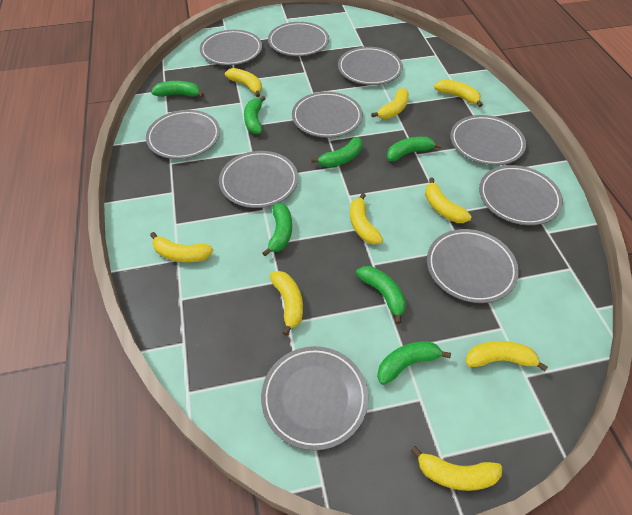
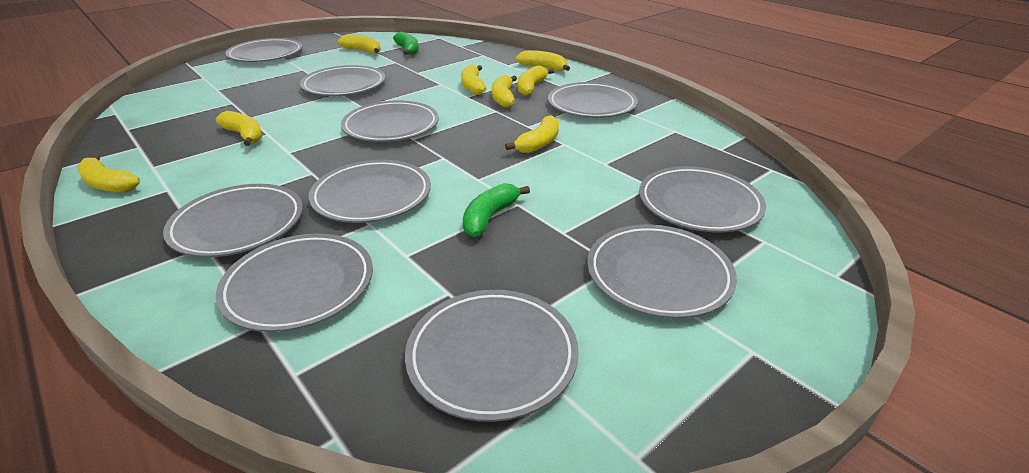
green banana: 7 -> 2
yellow banana: 9 -> 8

